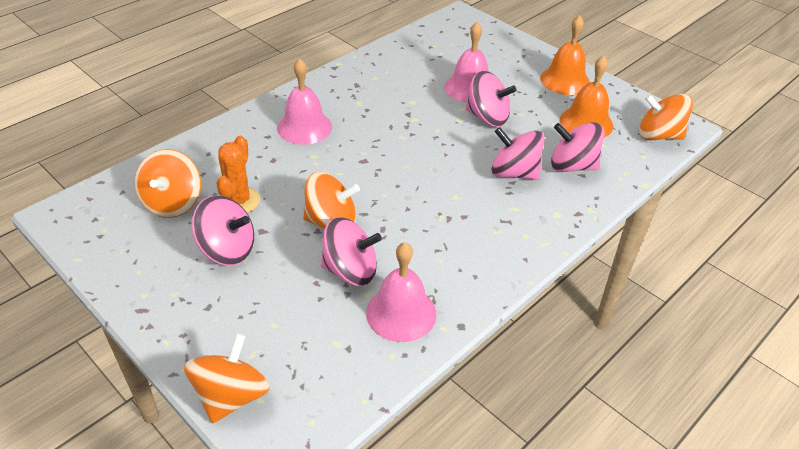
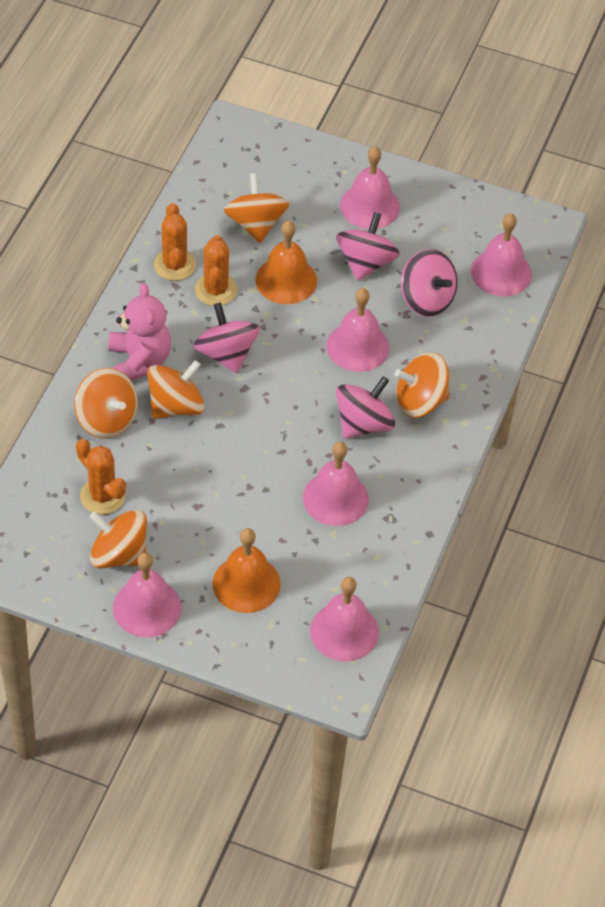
orange cactus: 1 -> 3
orange spinning top: 4 -> 5
pink bell: 3 -> 6
pink spinning top: 5 -> 4
pink teddy bear: 0 -> 1

